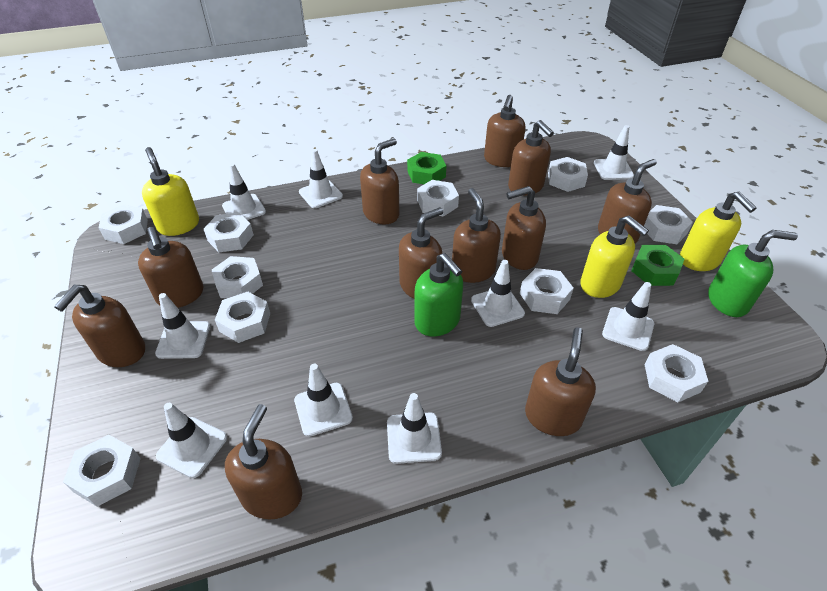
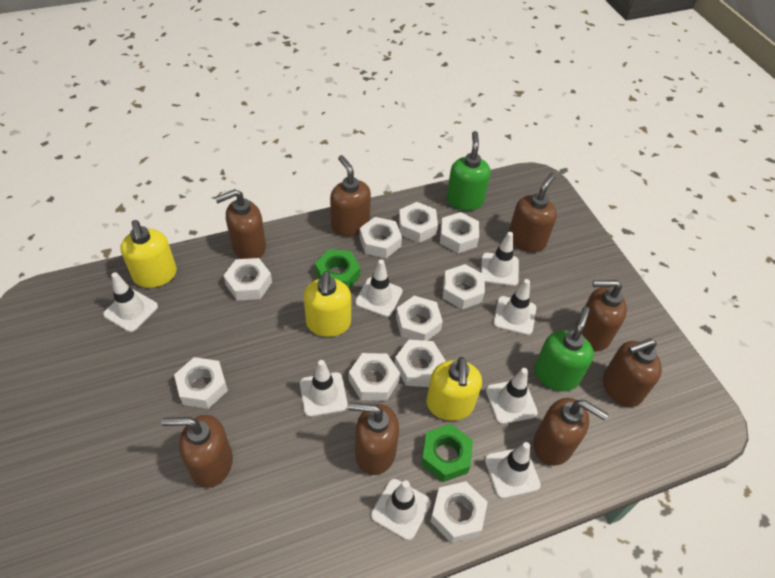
brown soap dispenser: 11 -> 8
white traffic cone: 9 -> 8

